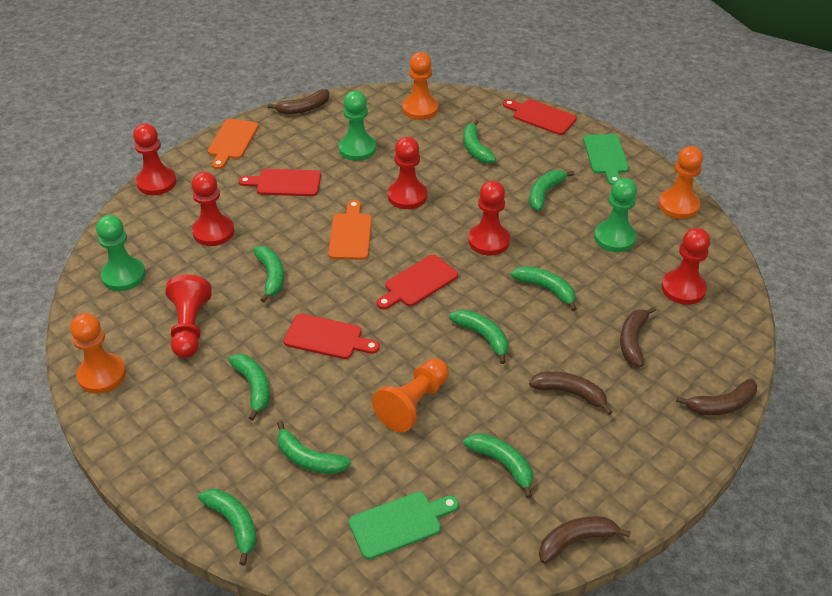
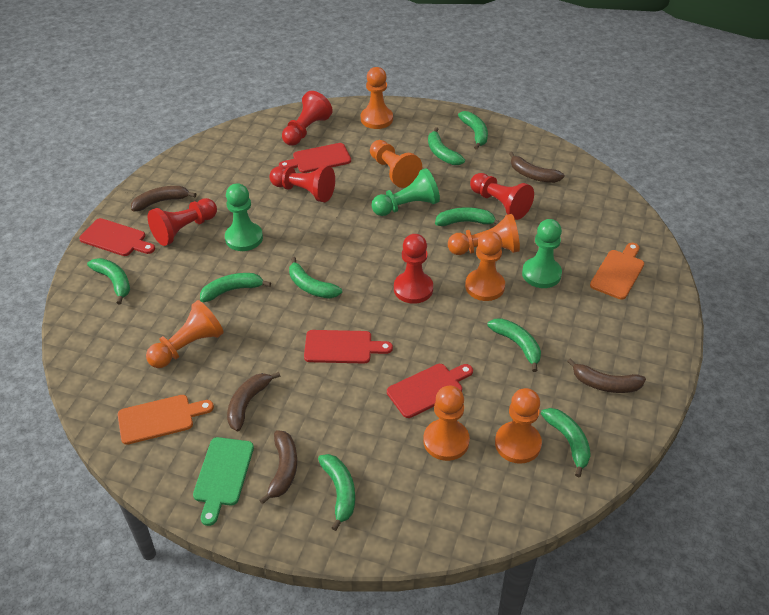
green cutting board: 2 -> 1
orange pawn: 4 -> 7
red pawn: 6 -> 5

